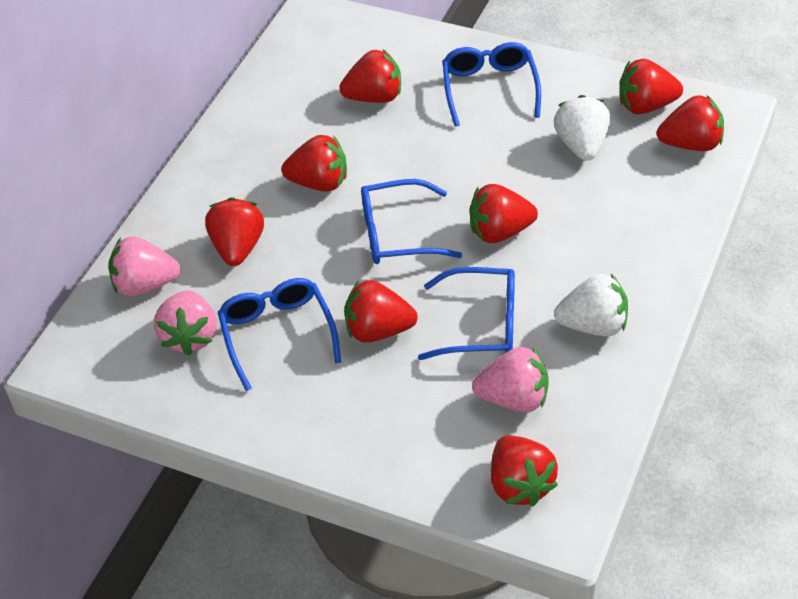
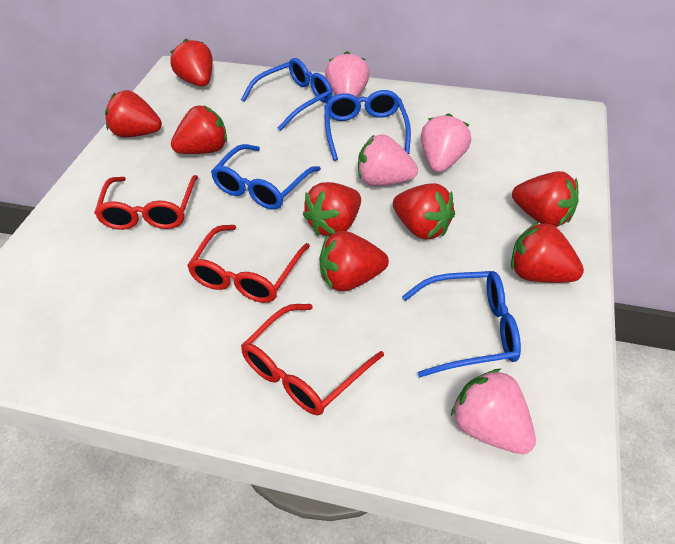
pink strawberry: 3 -> 4
red glasses: 0 -> 3
white strawberry: 2 -> 0

